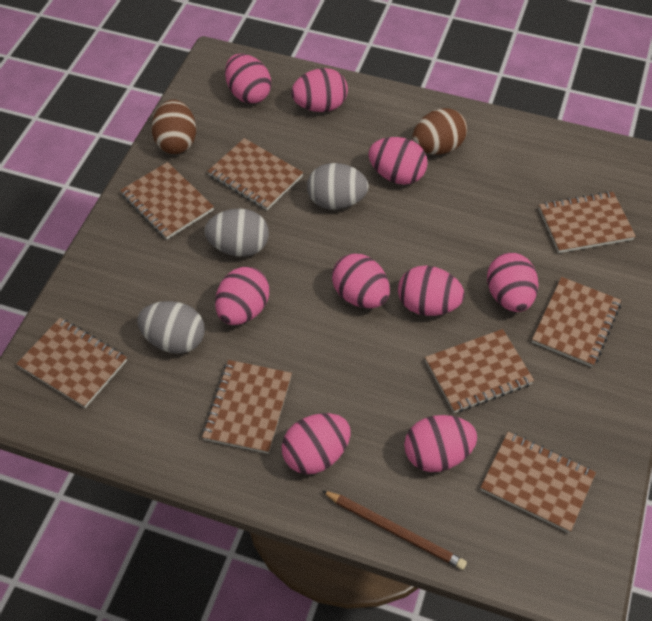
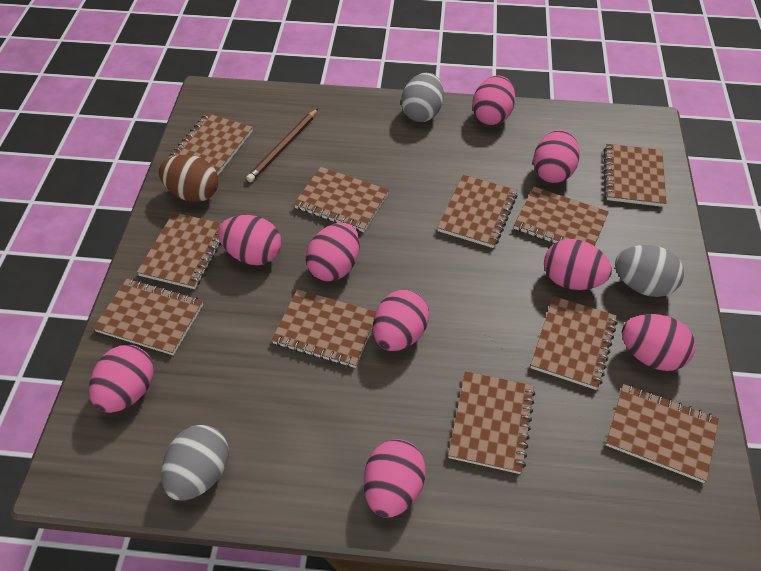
brown egg: 2 -> 1
brown notebook: 8 -> 11

